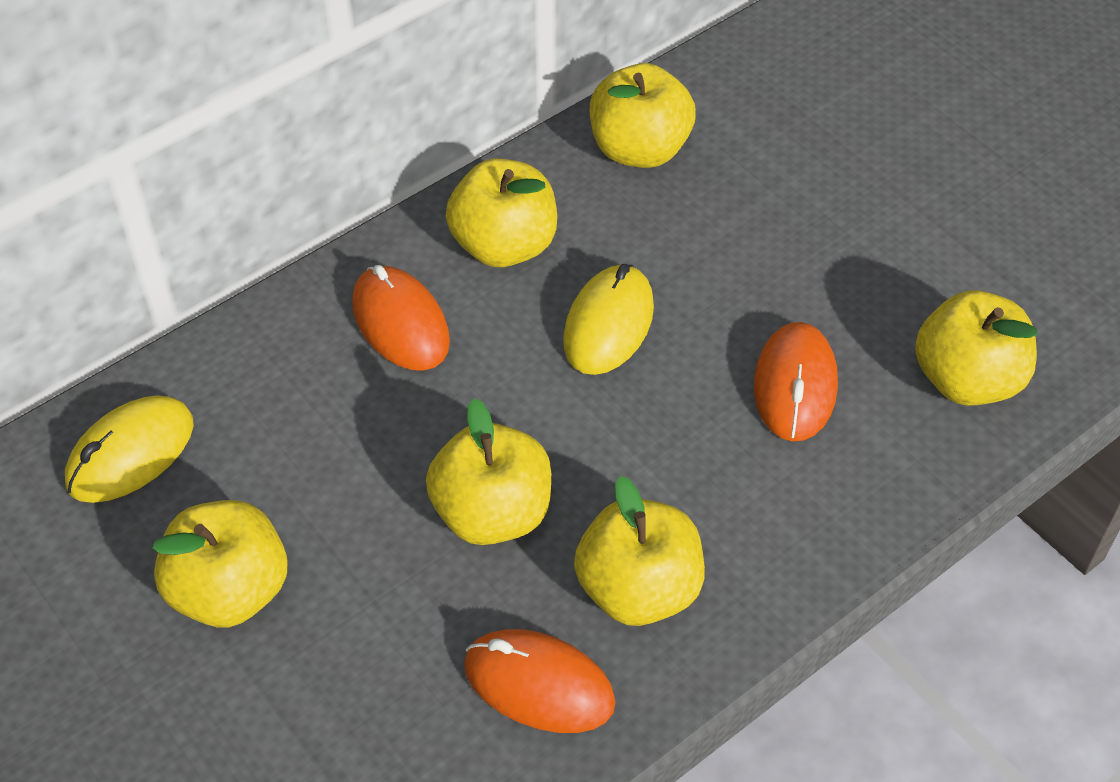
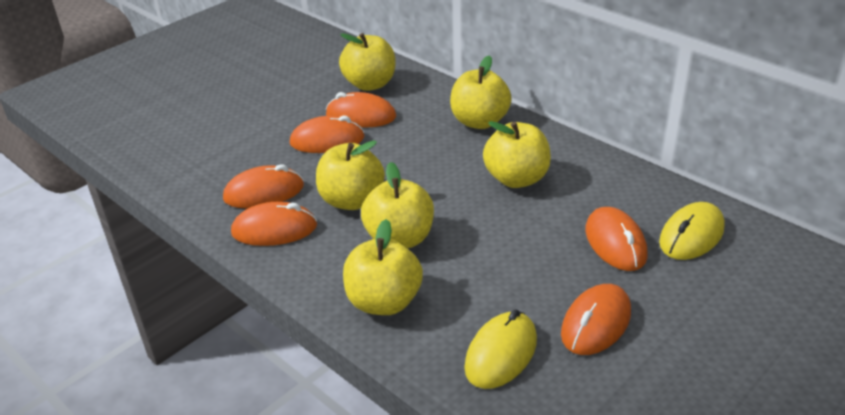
orange mouse: 3 -> 6

